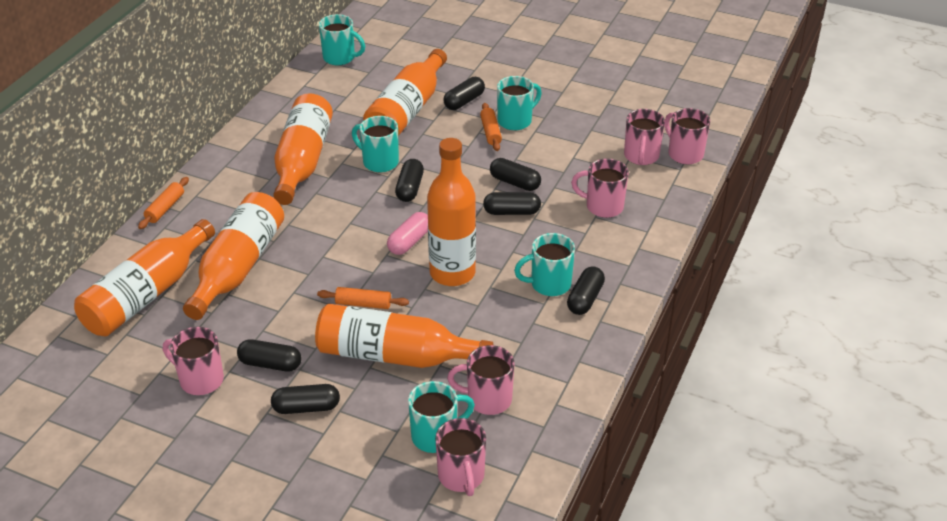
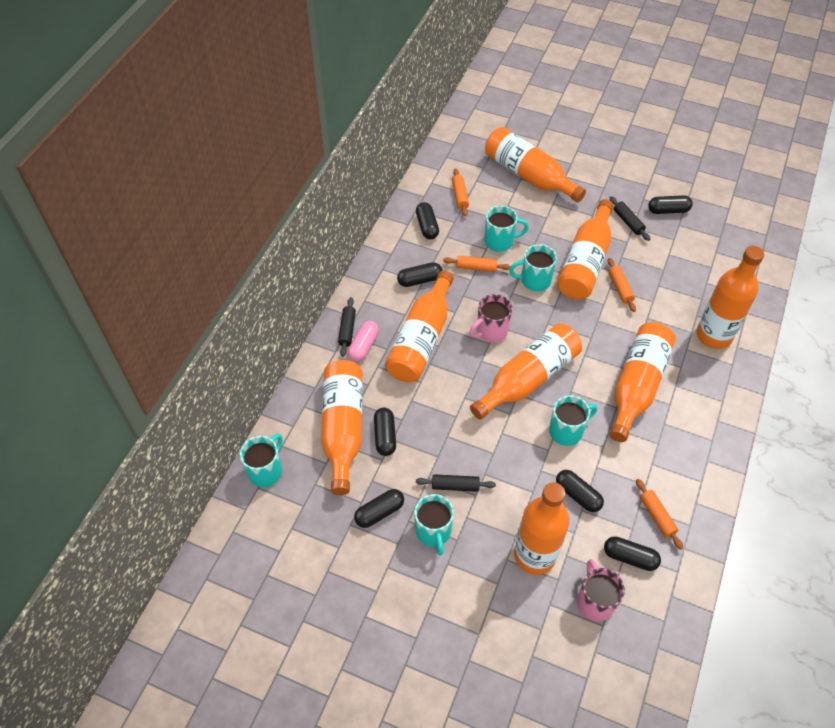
black rolling pin: 0 -> 3
orange bottle: 6 -> 8
orange rolling pin: 3 -> 4
pink mug: 6 -> 2

